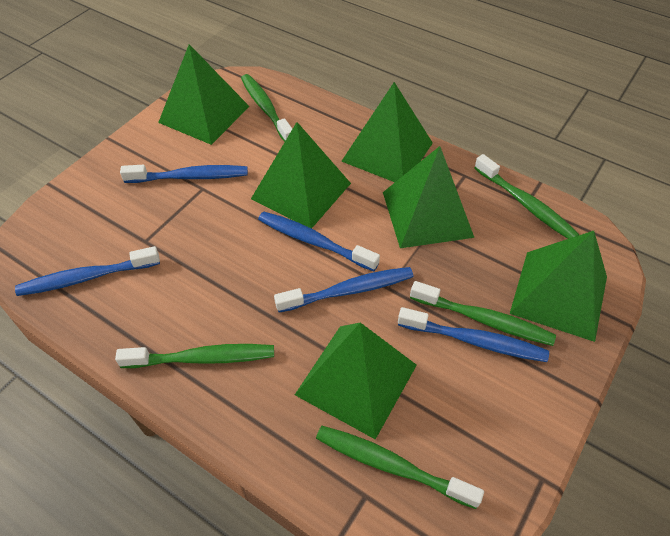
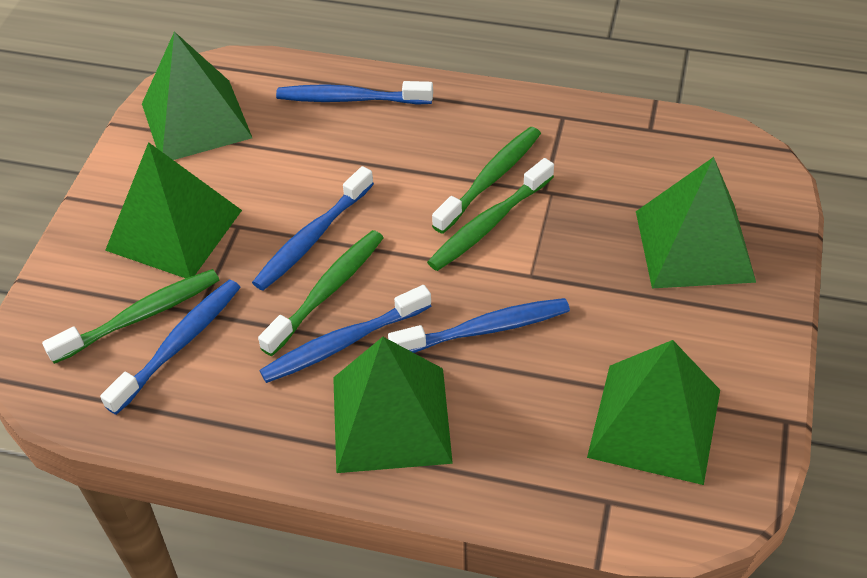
green pyramid: 6 -> 5
green toothbrush: 5 -> 4

